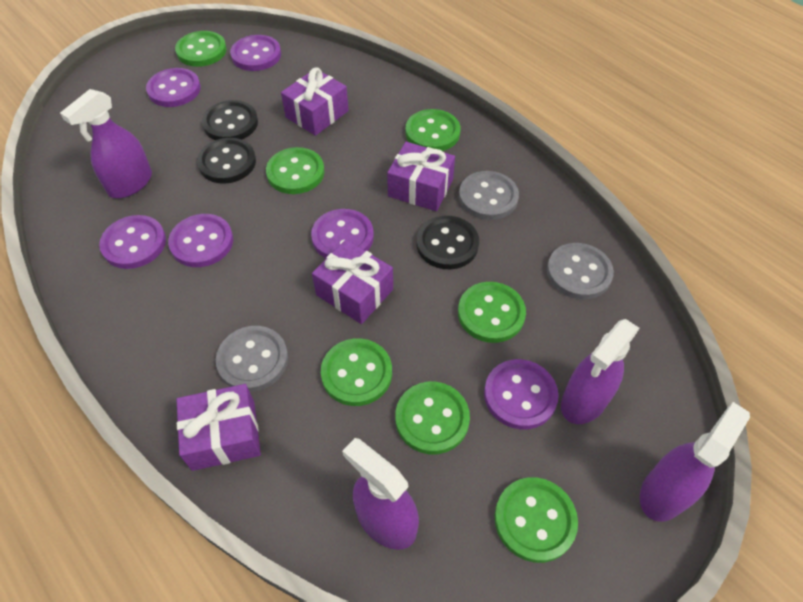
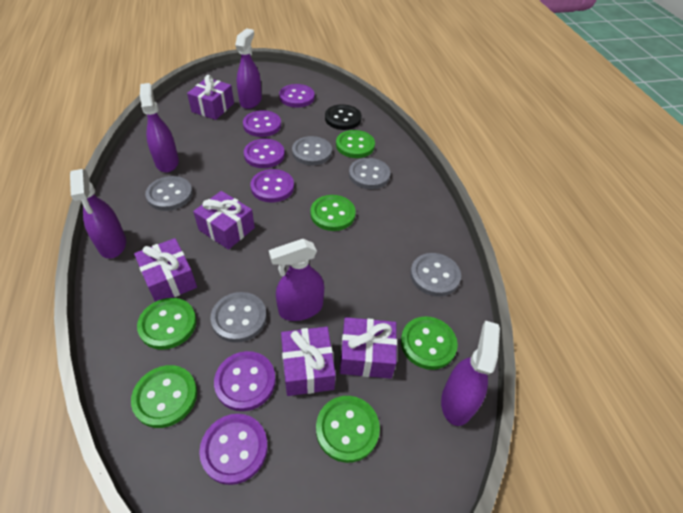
black button: 3 -> 1
green button: 7 -> 6
grey button: 3 -> 5
purple gift: 4 -> 5
purple spray bottle: 4 -> 5

